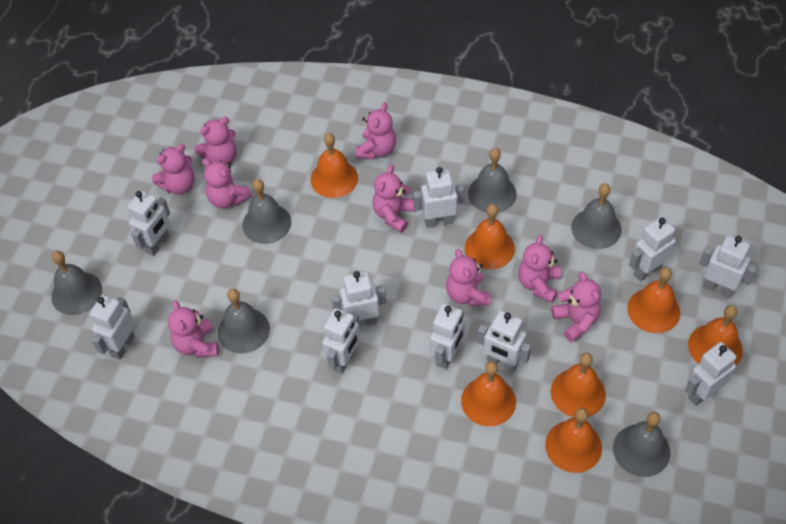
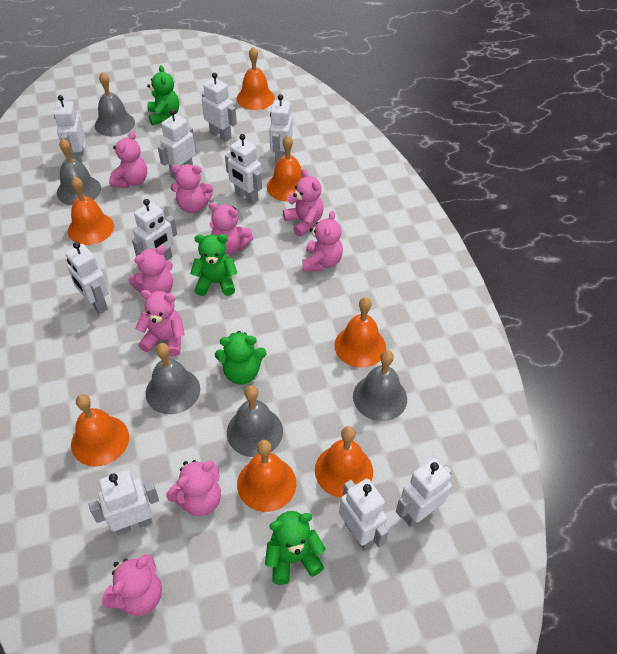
green teddy bear: 0 -> 4
grey bell: 6 -> 5

